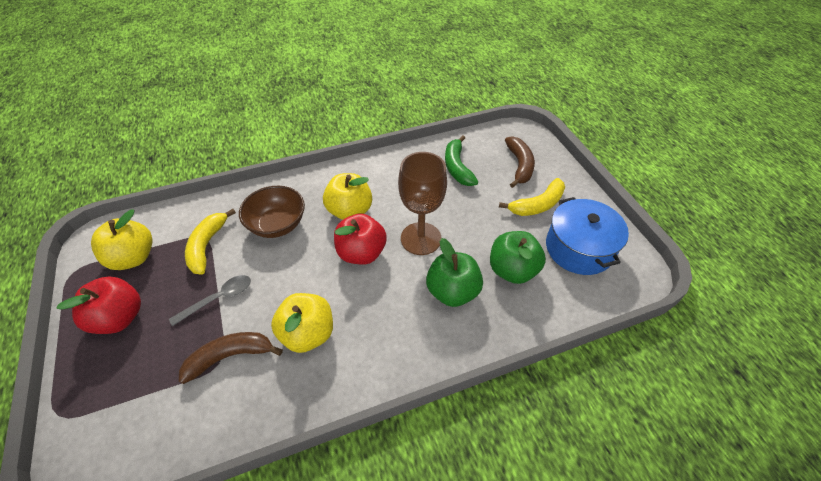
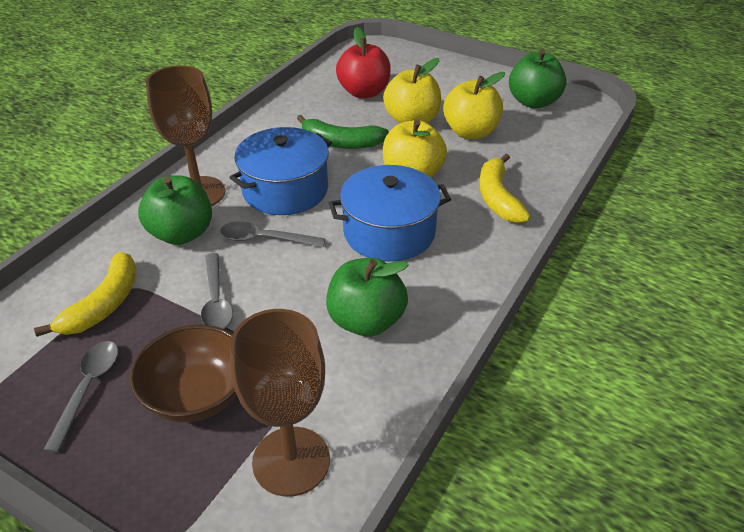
blue pot: 1 -> 2
brown banana: 2 -> 0
brown goblet: 1 -> 2
green apple: 2 -> 3
grey spoon: 1 -> 3
red apple: 2 -> 1

